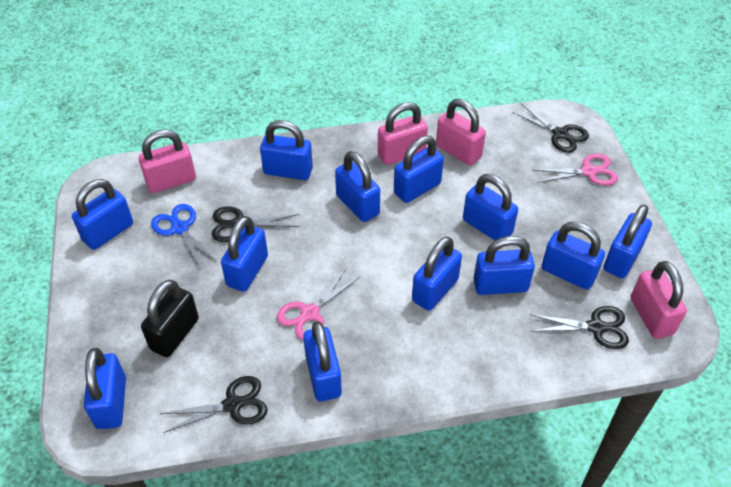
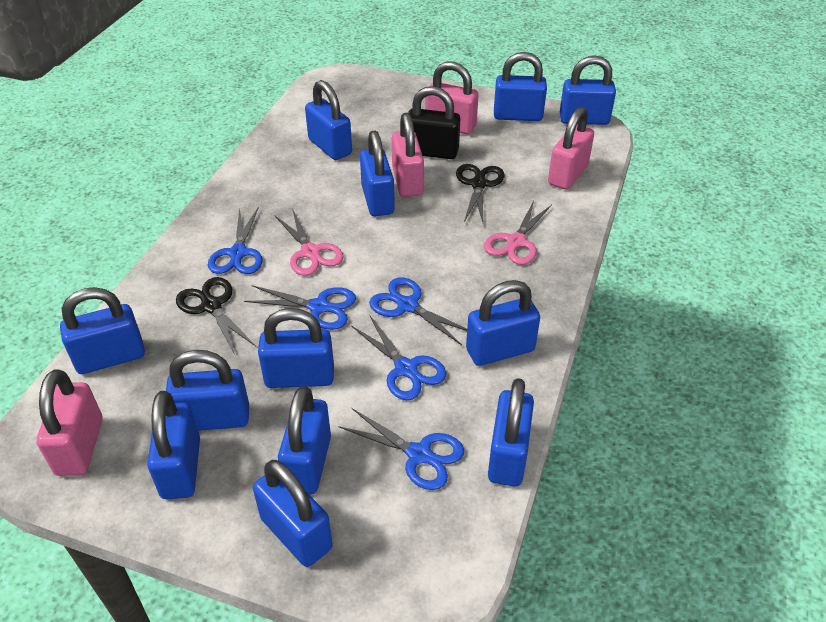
black scissors: 4 -> 2
blue scissors: 1 -> 5

